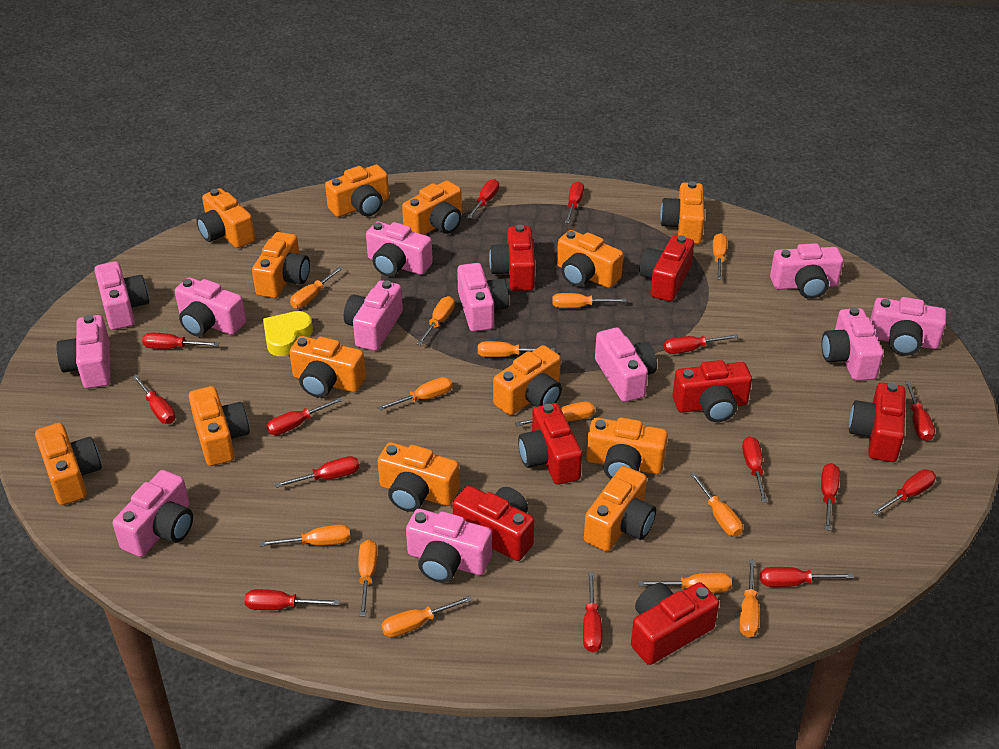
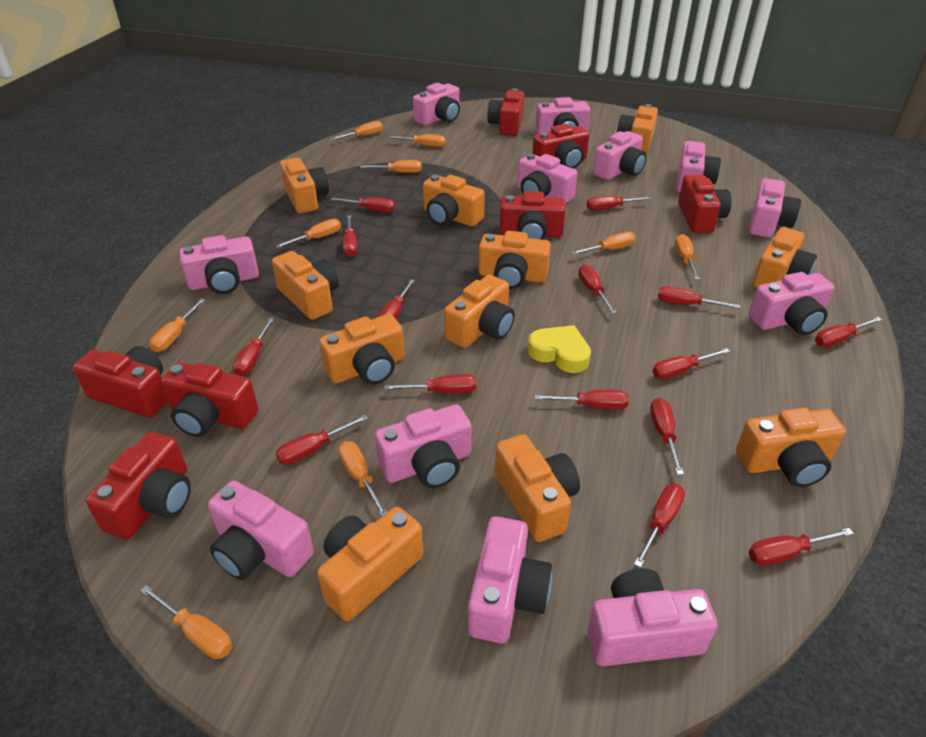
orange camera: 13 -> 11
orange screwdriver: 13 -> 9
red screwdriver: 14 -> 15

